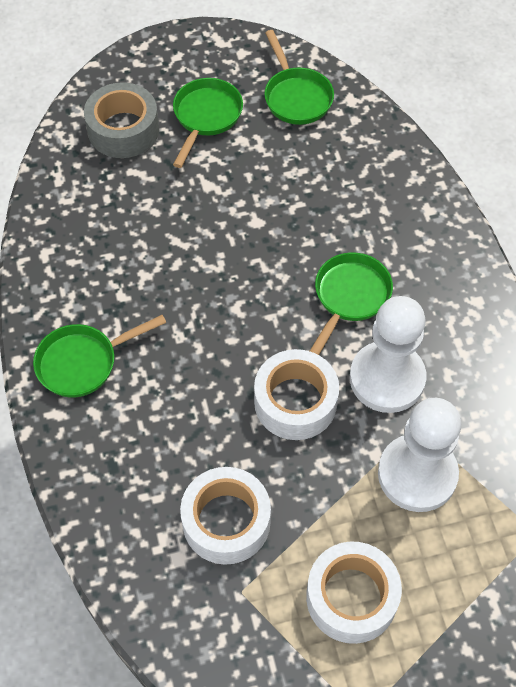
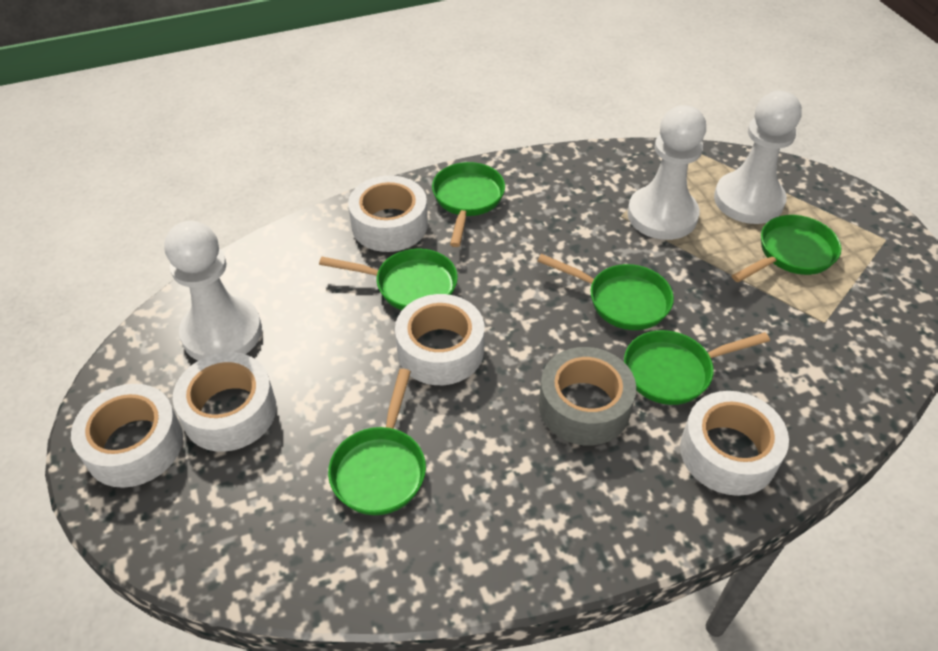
green pan: 4 -> 6
white pawn: 2 -> 3
white tape: 3 -> 5

